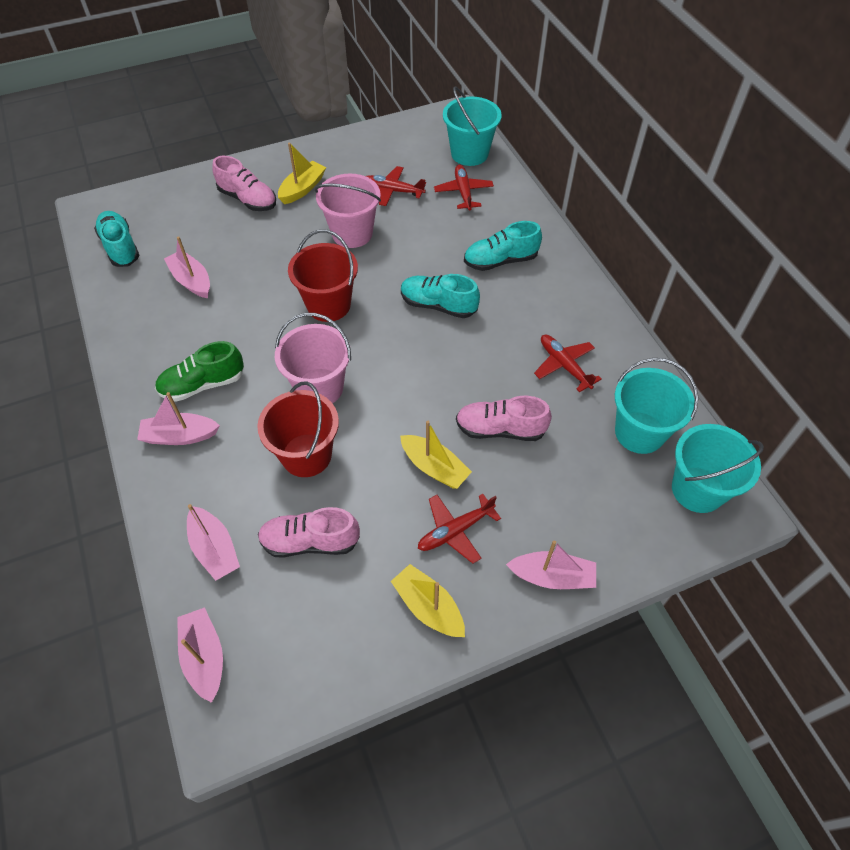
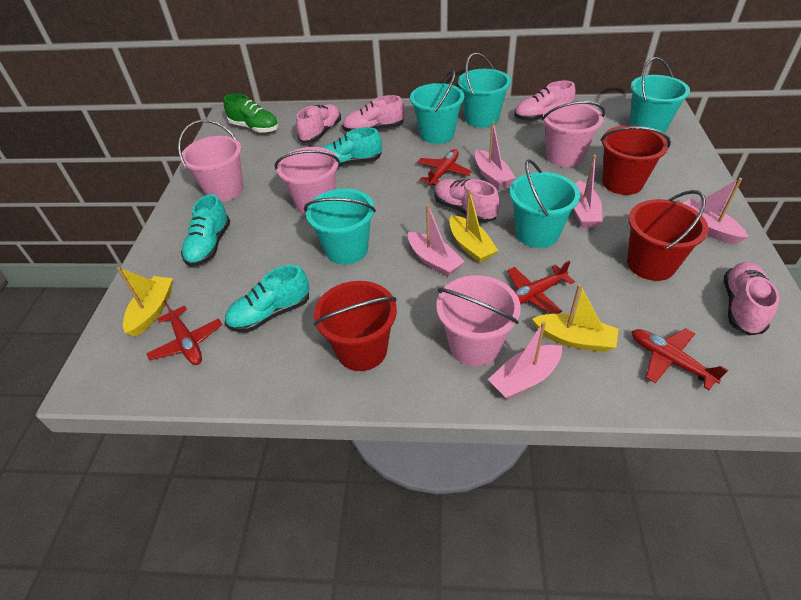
pink bucket: 2 -> 4
pink shoe: 3 -> 5
red bucket: 2 -> 3
turquoise bucket: 3 -> 5

